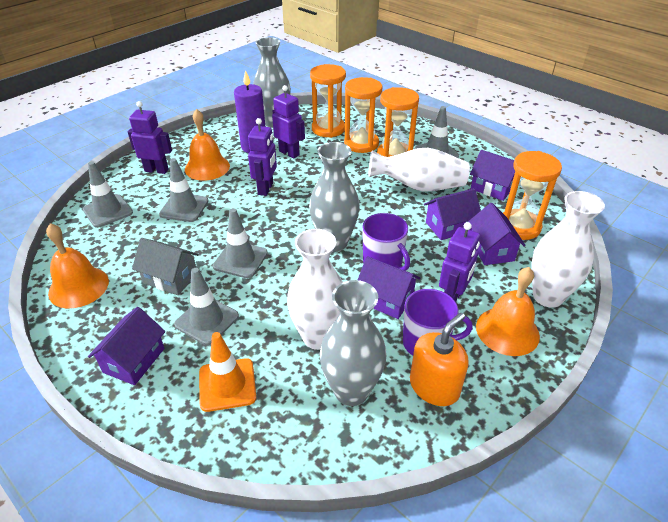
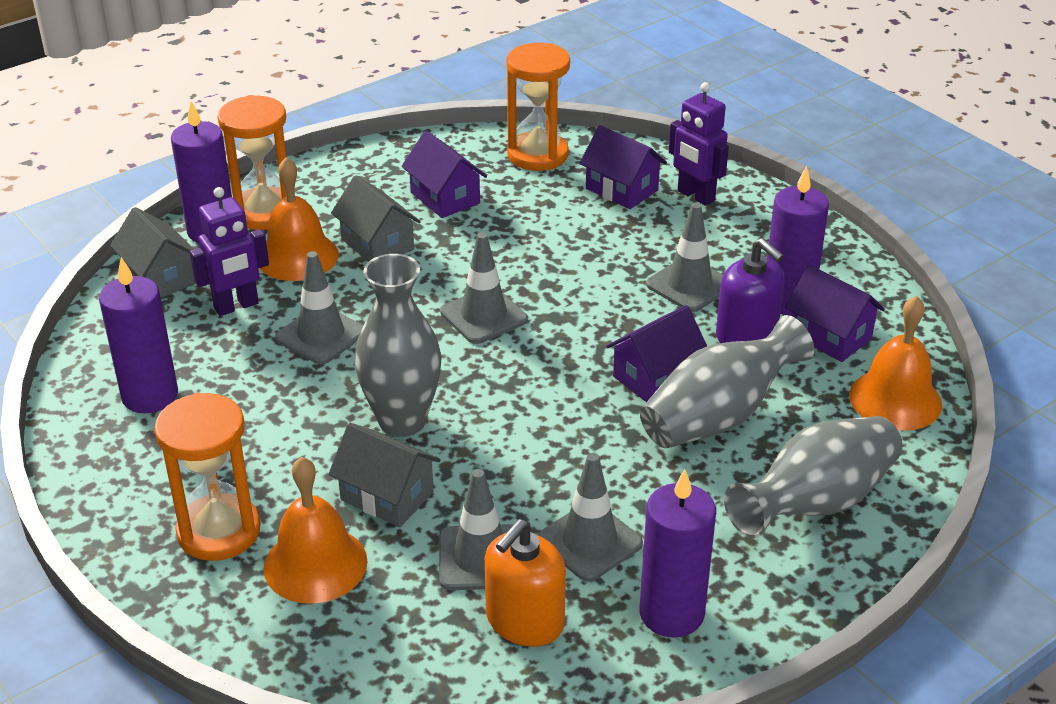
grey house: 1 -> 3
orange hourglass: 4 -> 3
orange traffic cone: 1 -> 0
purple candle: 1 -> 4
purple house: 5 -> 4
purple mug: 2 -> 0
purple robot: 4 -> 2
purple soap dispenser: 0 -> 1
white vase: 3 -> 0

